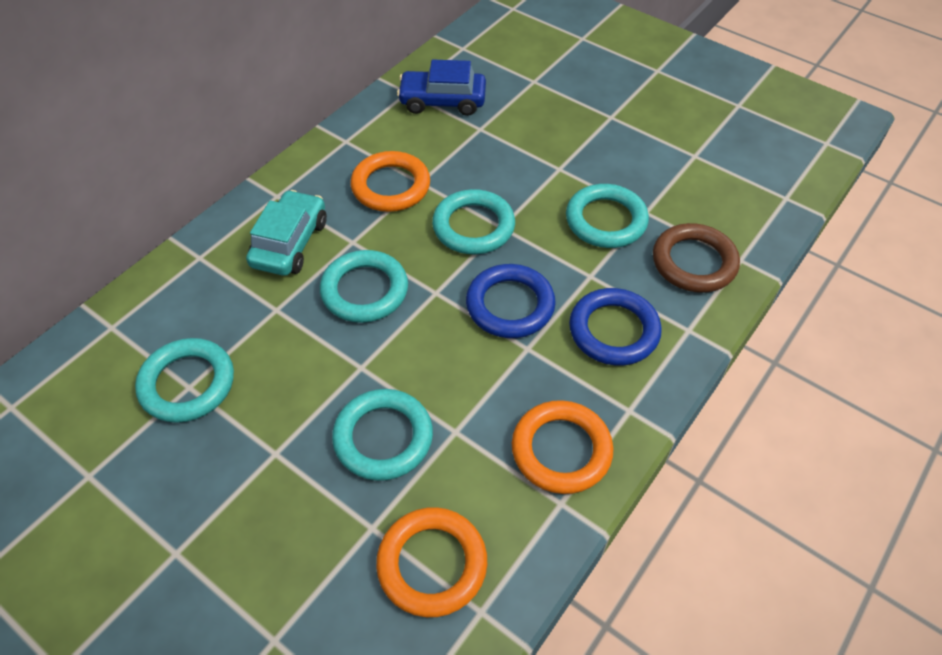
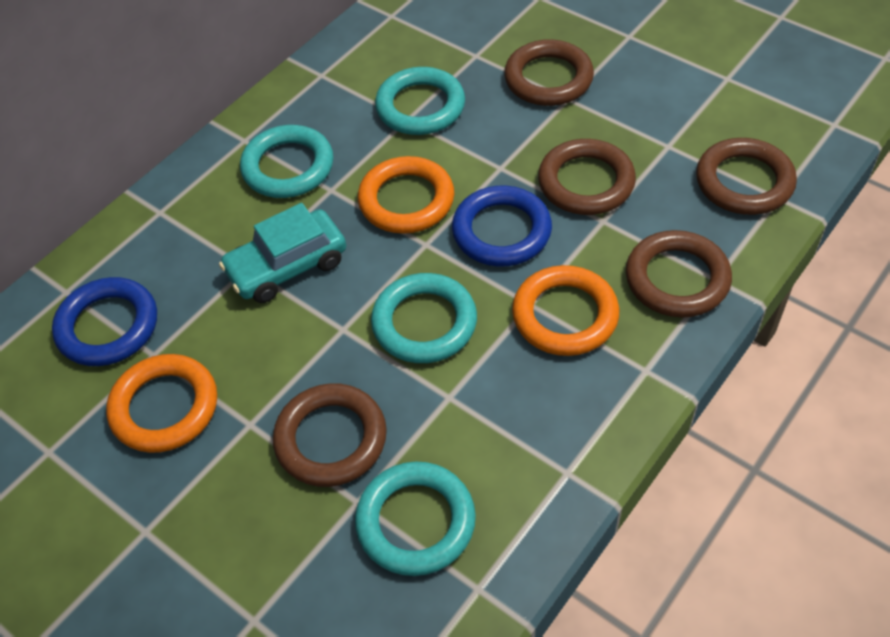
blue car: 1 -> 0
brown ring: 1 -> 5
turquoise ring: 5 -> 4

